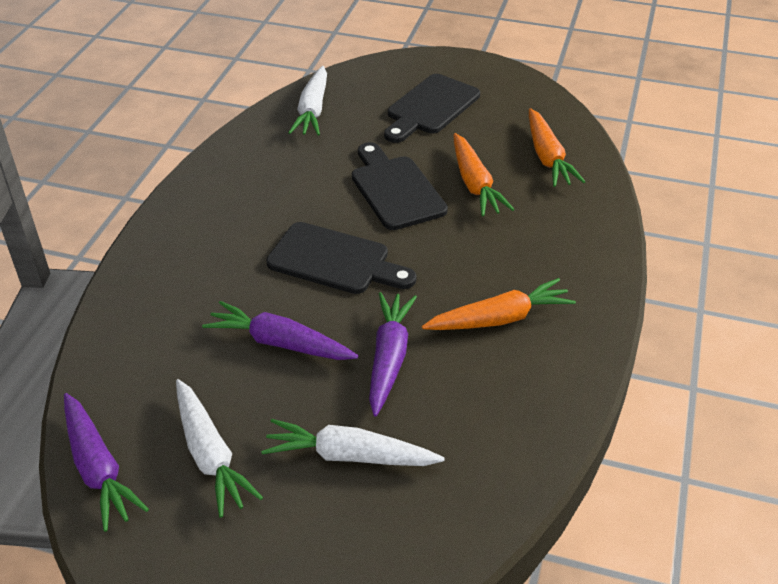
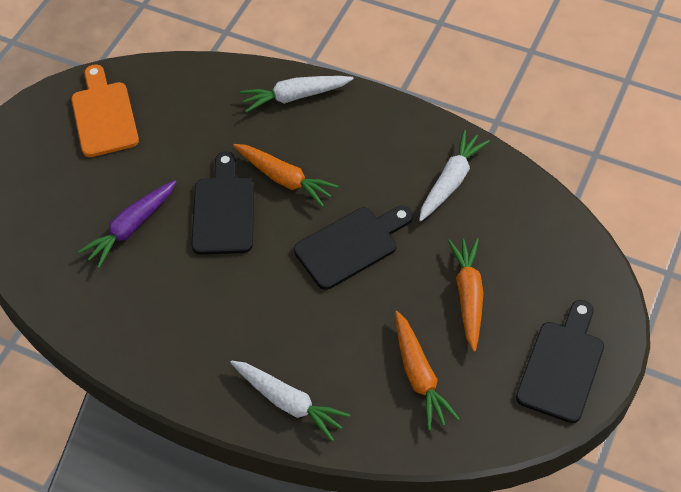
orange cutting board: 0 -> 1
purple carrot: 3 -> 1

